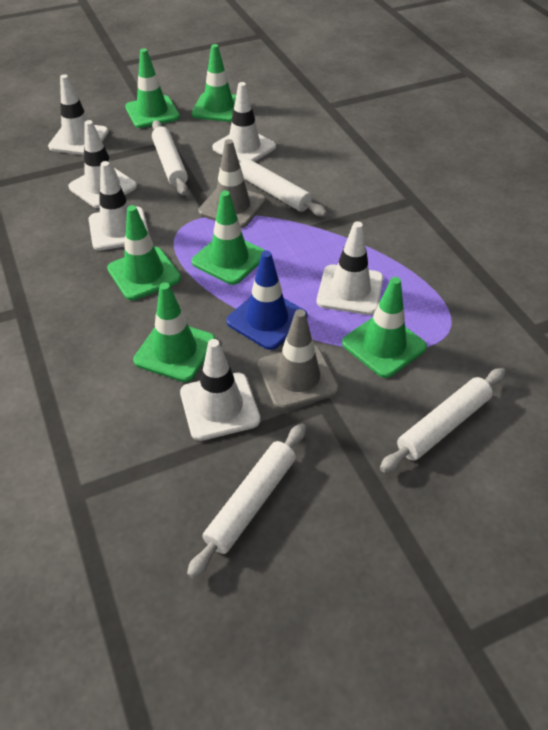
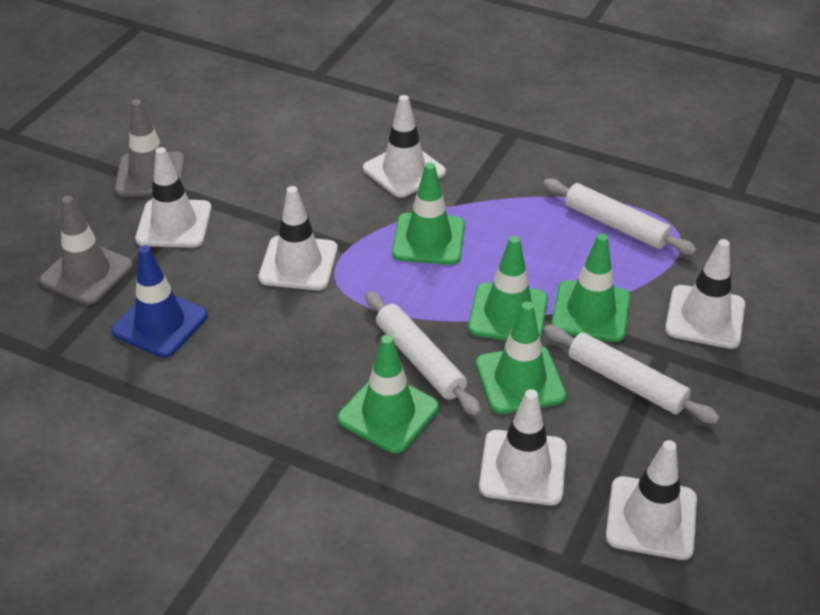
green traffic cone: 6 -> 5
white rolling pin: 4 -> 3

